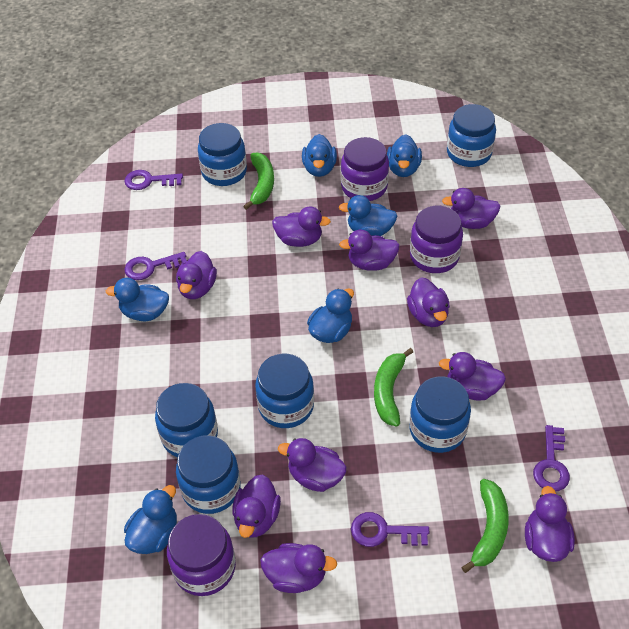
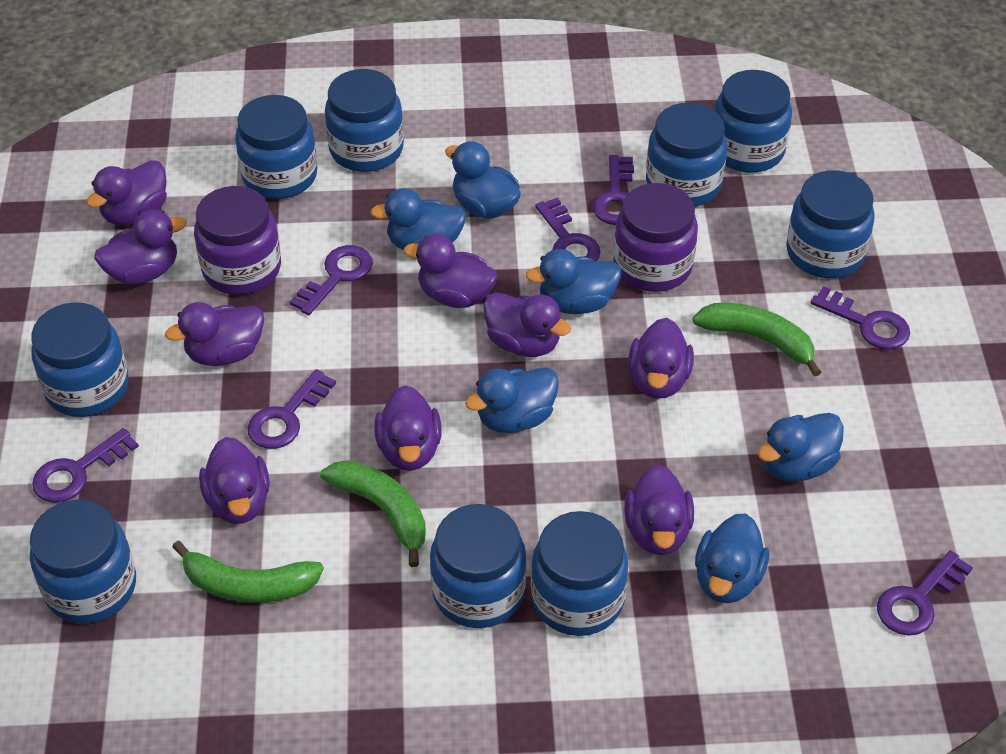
blue jar: 6 -> 9
purple duck: 10 -> 9
purple jar: 3 -> 2
purple key: 4 -> 7

